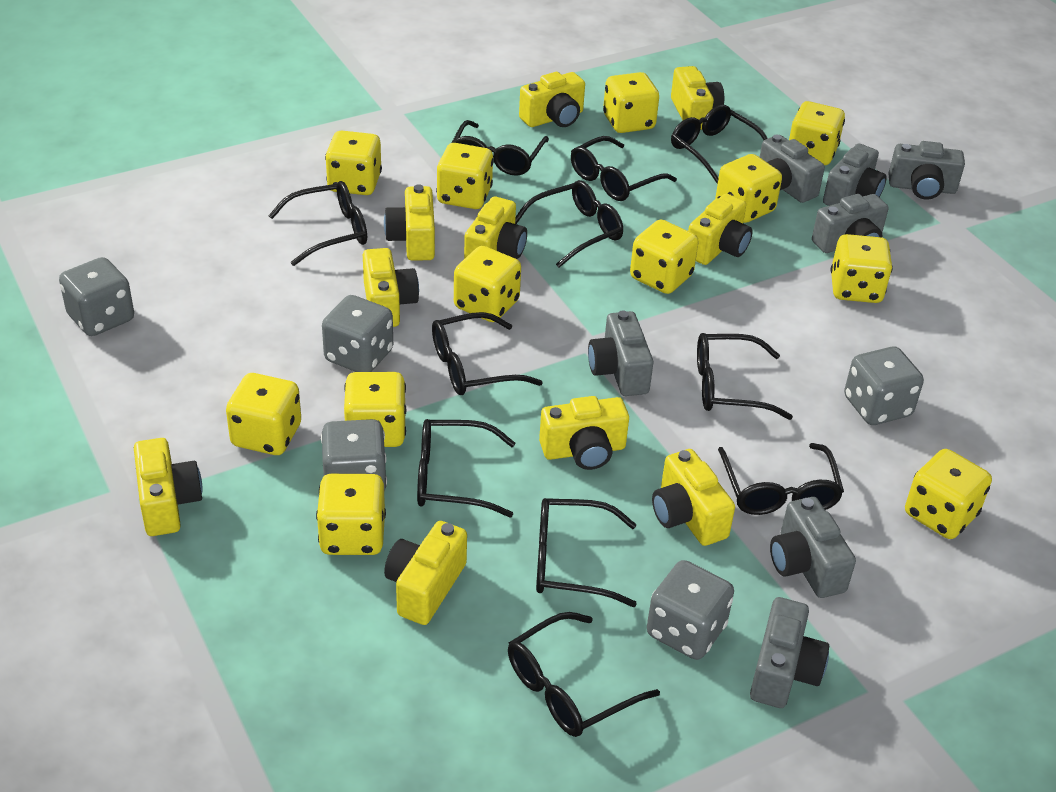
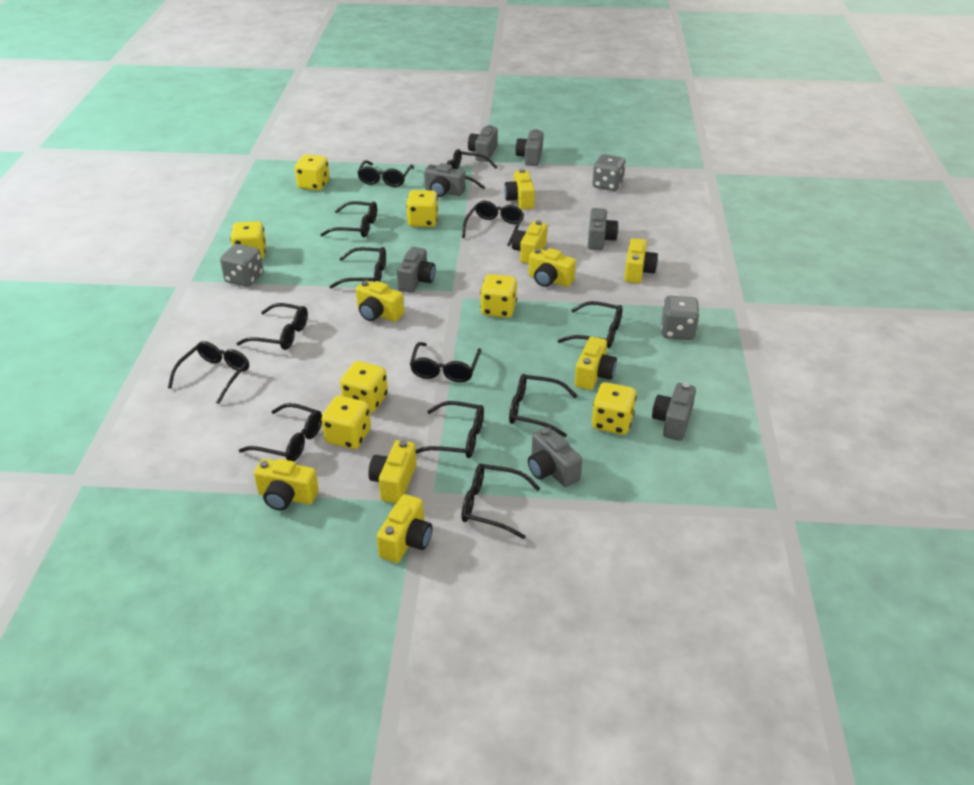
black glasses: 11 -> 13
grey dice: 5 -> 3
yellow camera: 10 -> 9
yellow dice: 12 -> 7

